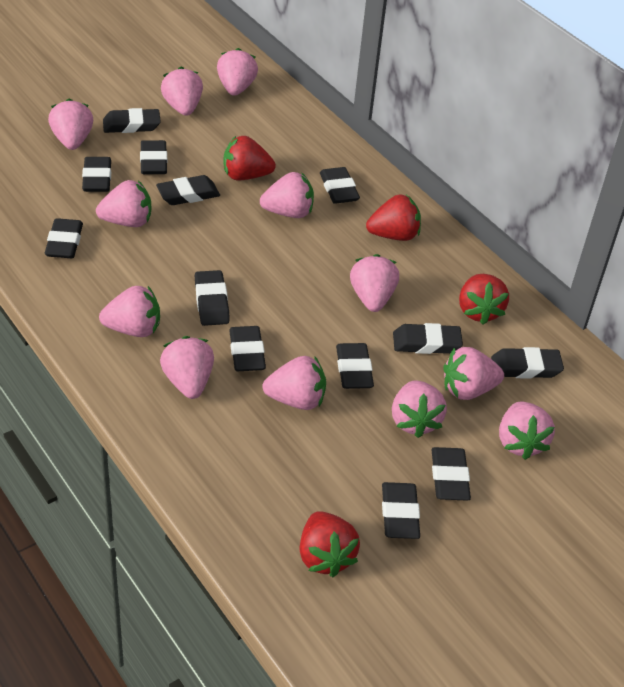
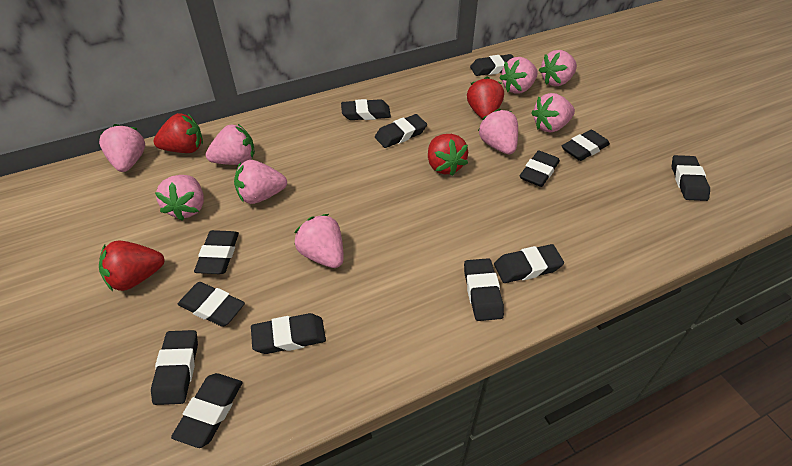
pink strawberry: 12 -> 9

